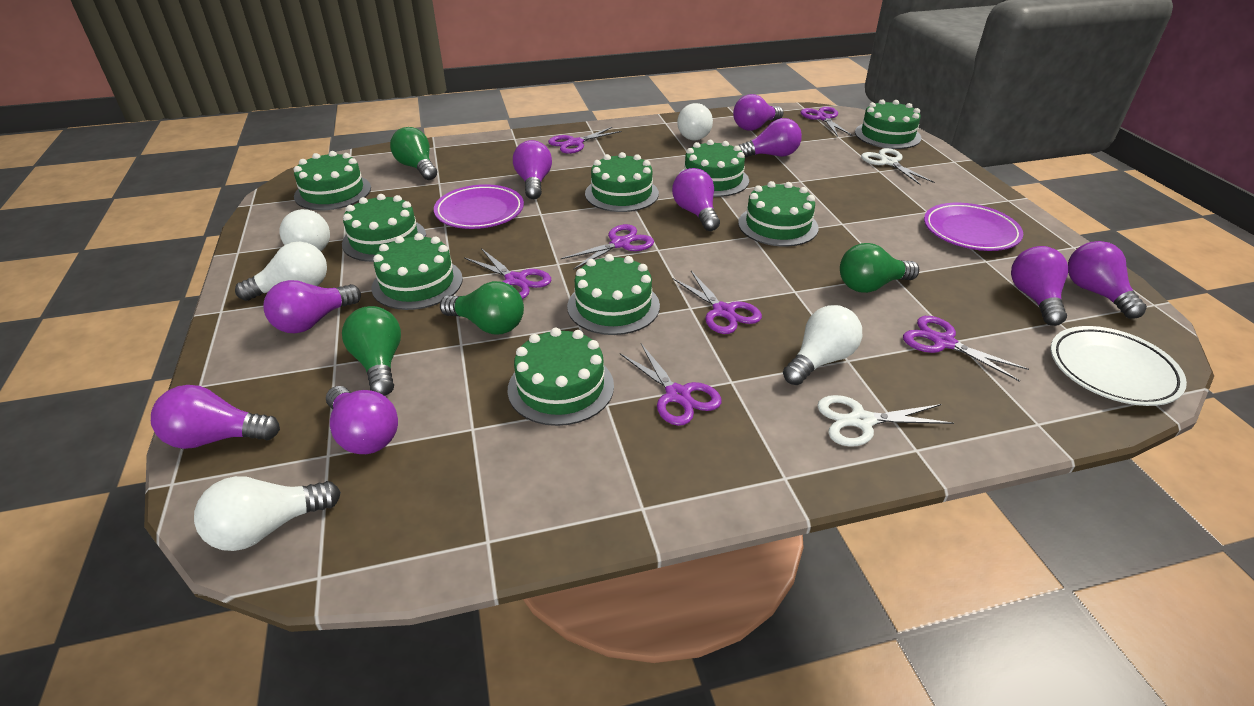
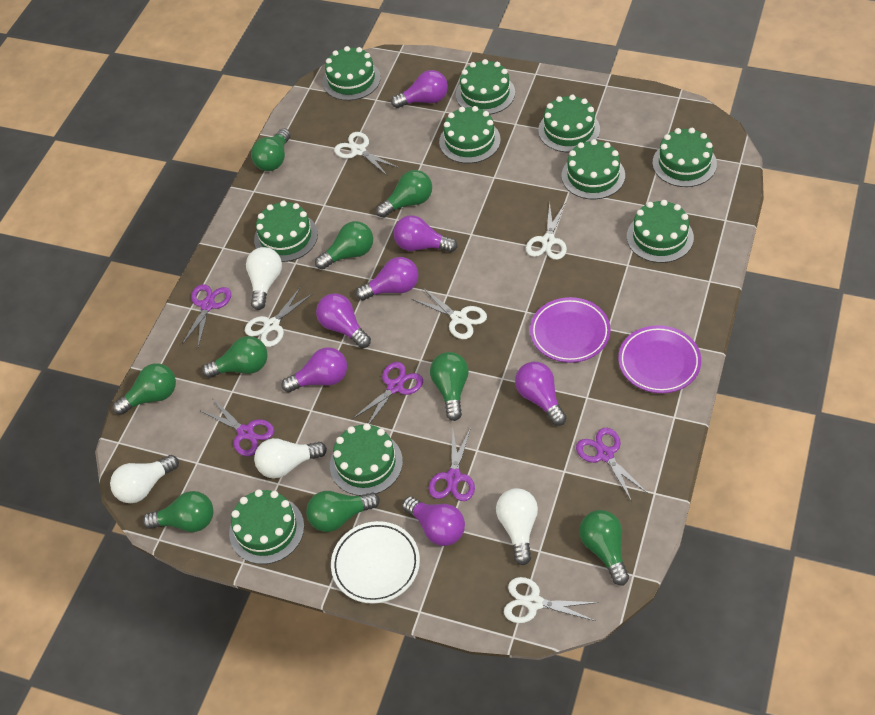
green cake: 9 -> 10
green light bulb: 4 -> 9
purple light bulb: 9 -> 7
purple scissors: 7 -> 5
white light bulb: 5 -> 4
white scissors: 2 -> 5

